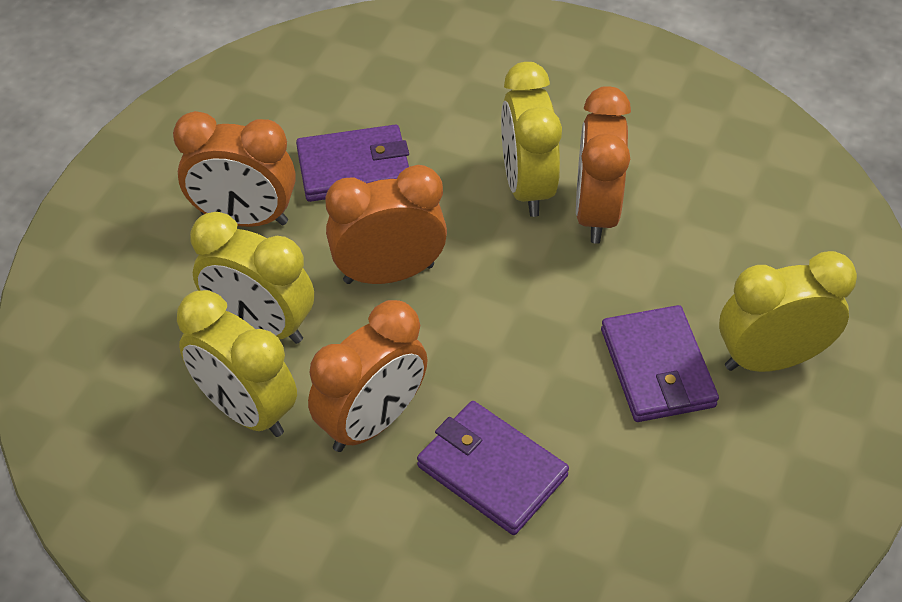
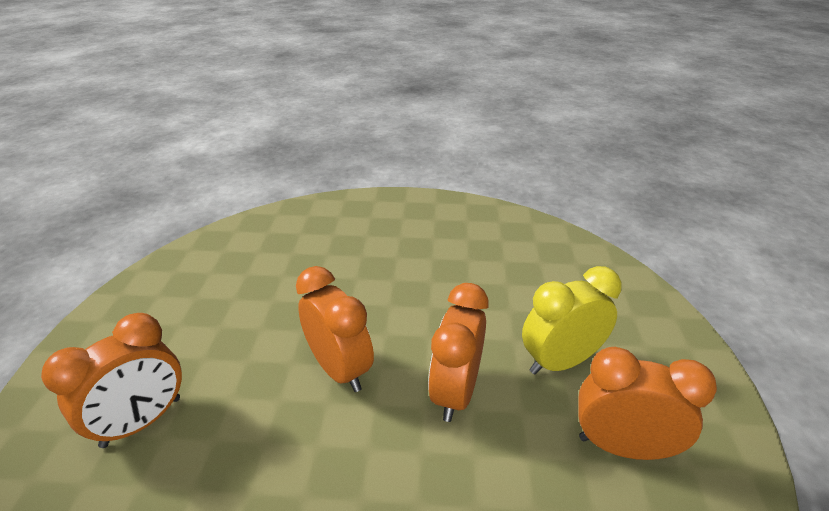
purple wallet: 3 -> 0
yellow clock: 4 -> 1

